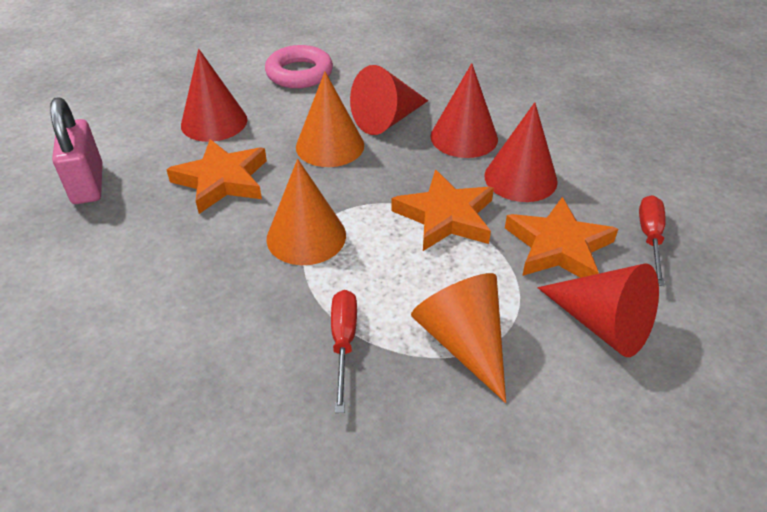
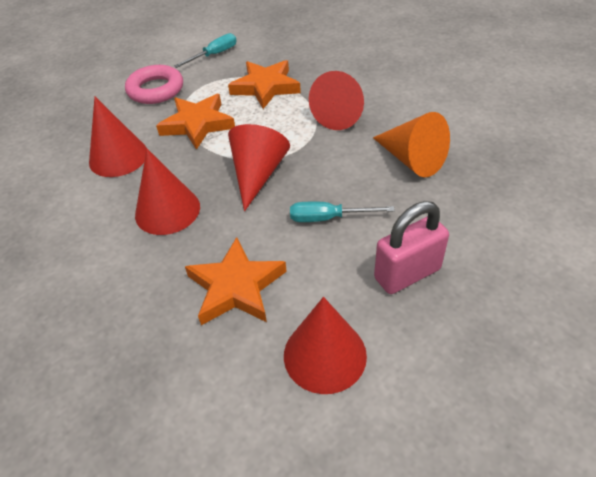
orange cone: 3 -> 1
red screwdriver: 2 -> 0
turquoise screwdriver: 0 -> 2

